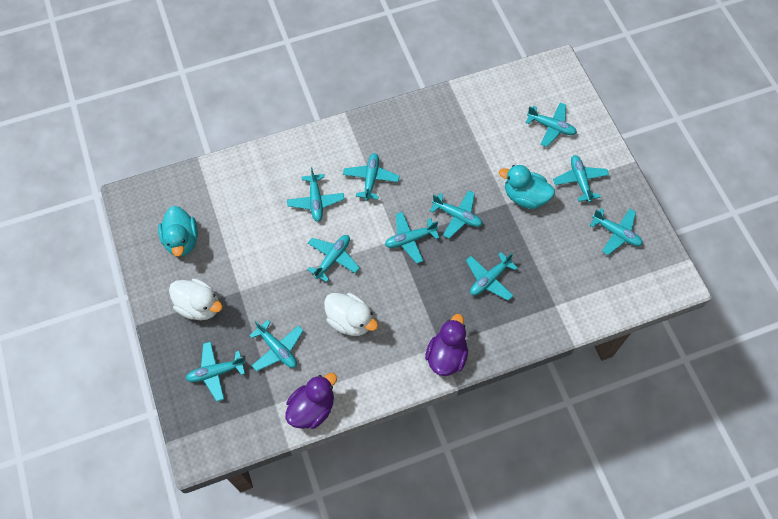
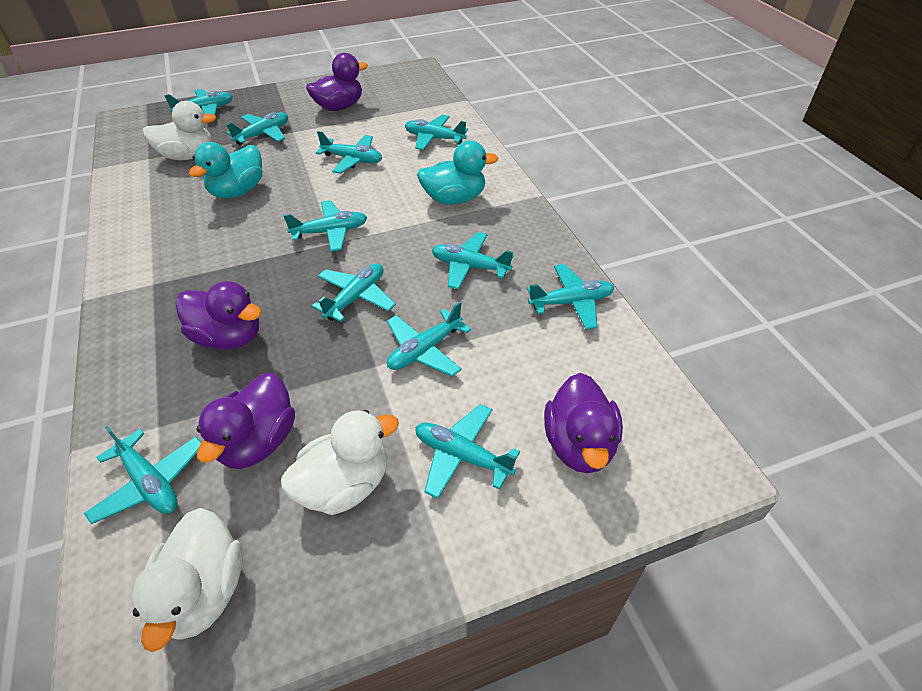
purple duck: 2 -> 4
white duck: 2 -> 3

